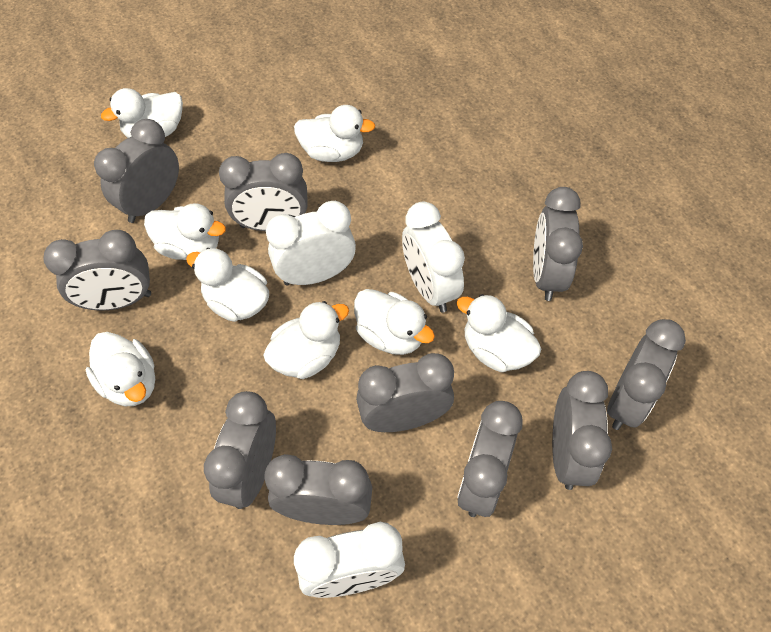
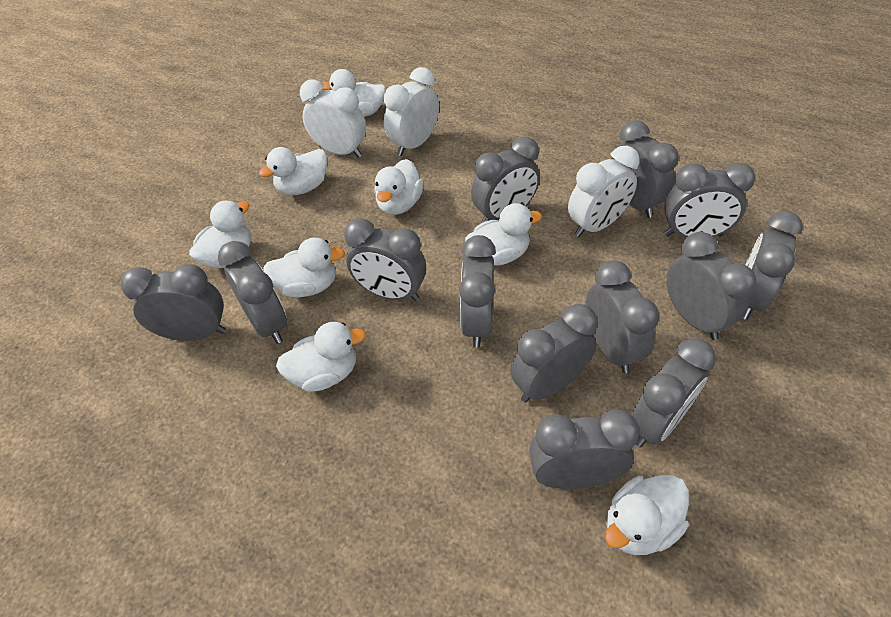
grey clock: 10 -> 13

